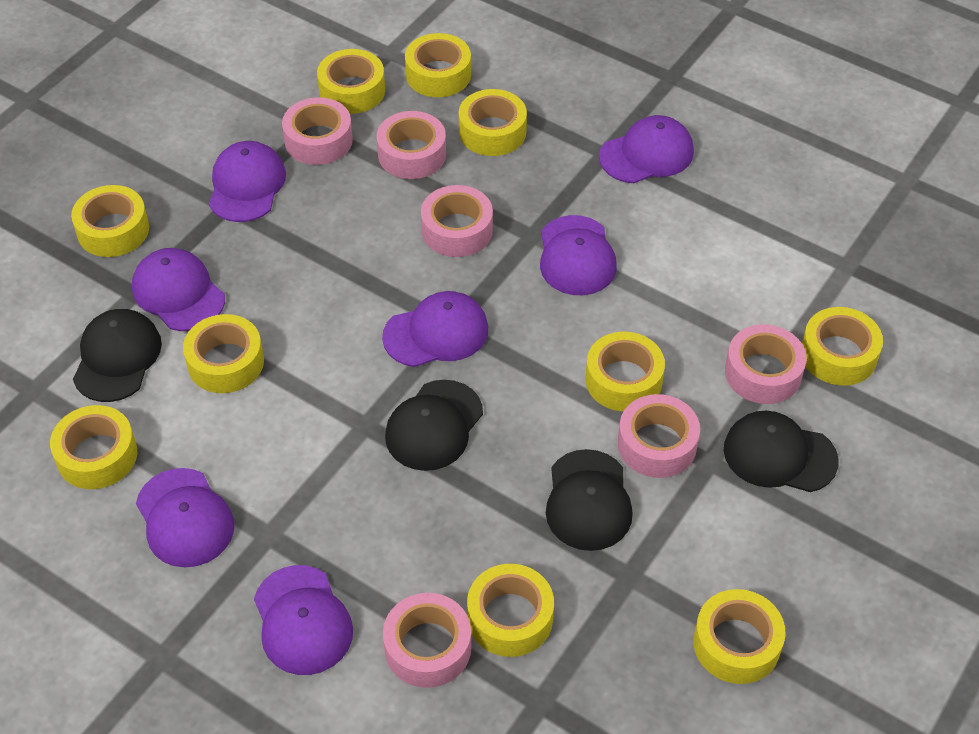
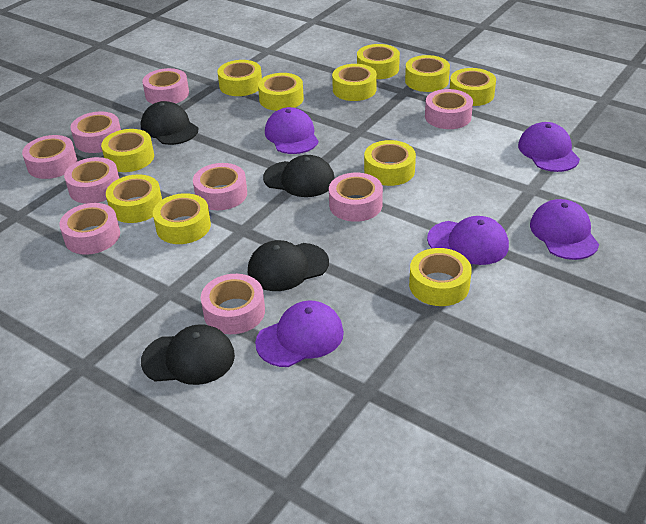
pink tape: 6 -> 9
purple cap: 7 -> 5
yellow tape: 10 -> 11

